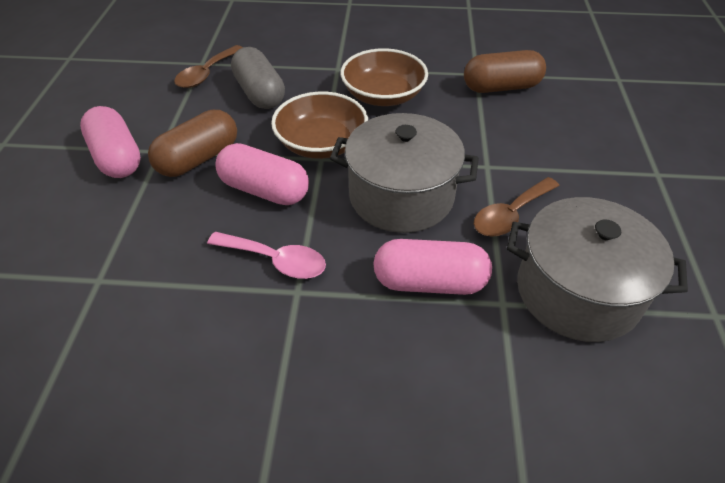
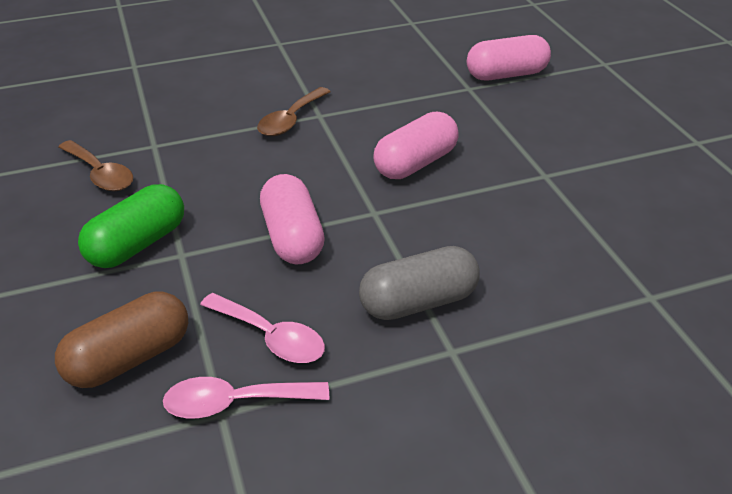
brown bowl: 2 -> 0
brown capsule: 2 -> 1
green capsule: 0 -> 1
grey pot: 2 -> 0
pink spoon: 1 -> 2

